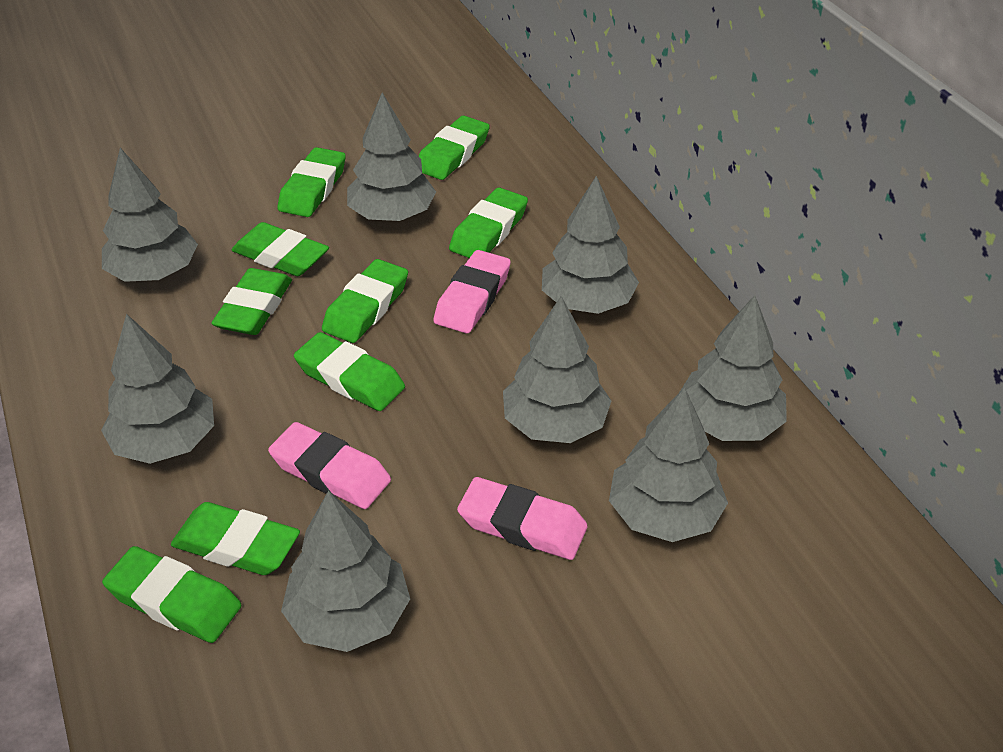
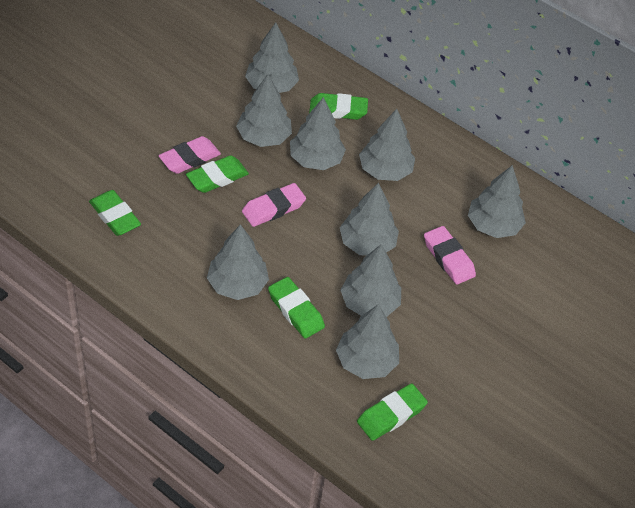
green eraser: 9 -> 5
grey tree: 8 -> 9

